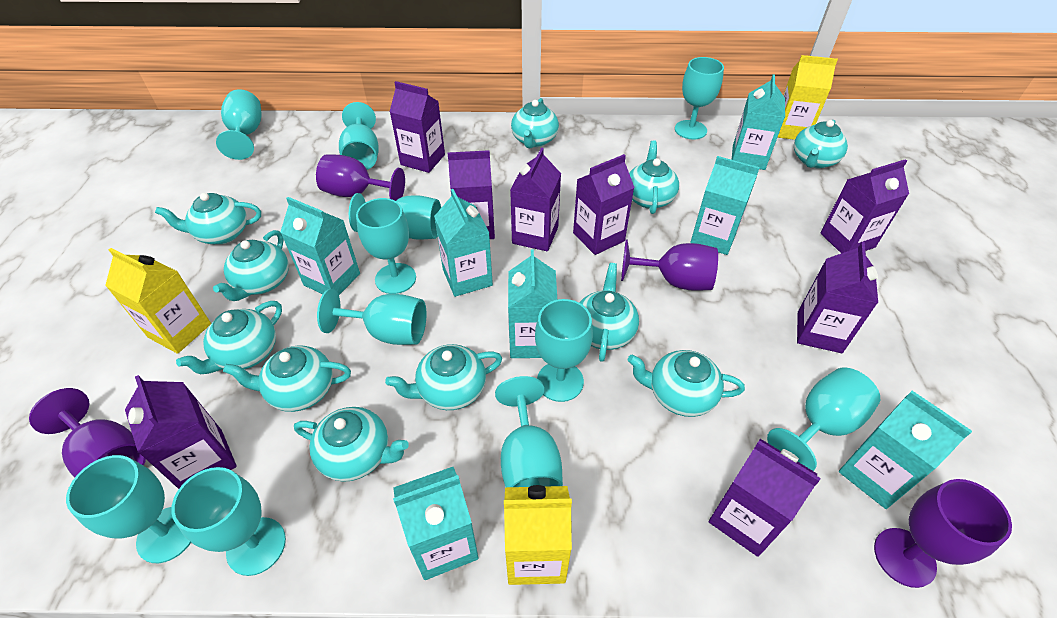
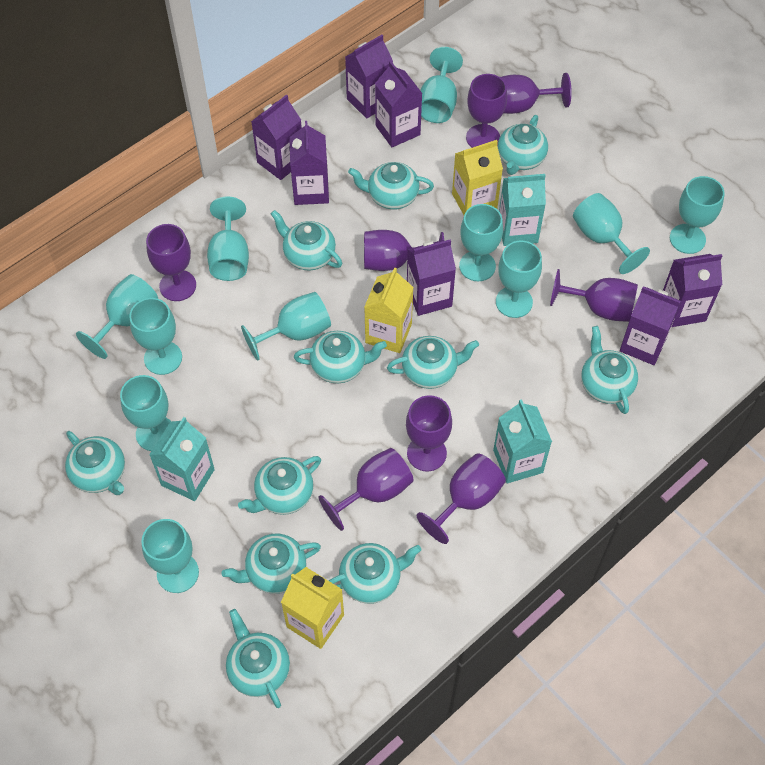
purple carton: 8 -> 7
purple goblet: 4 -> 8
turquoise carton: 7 -> 3

